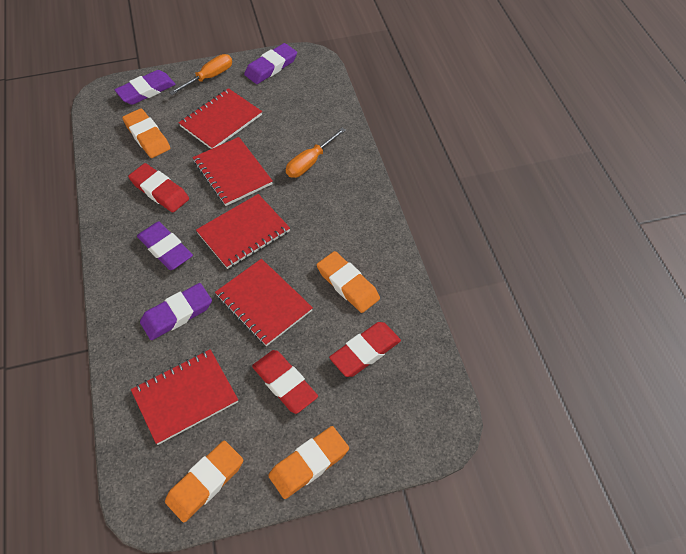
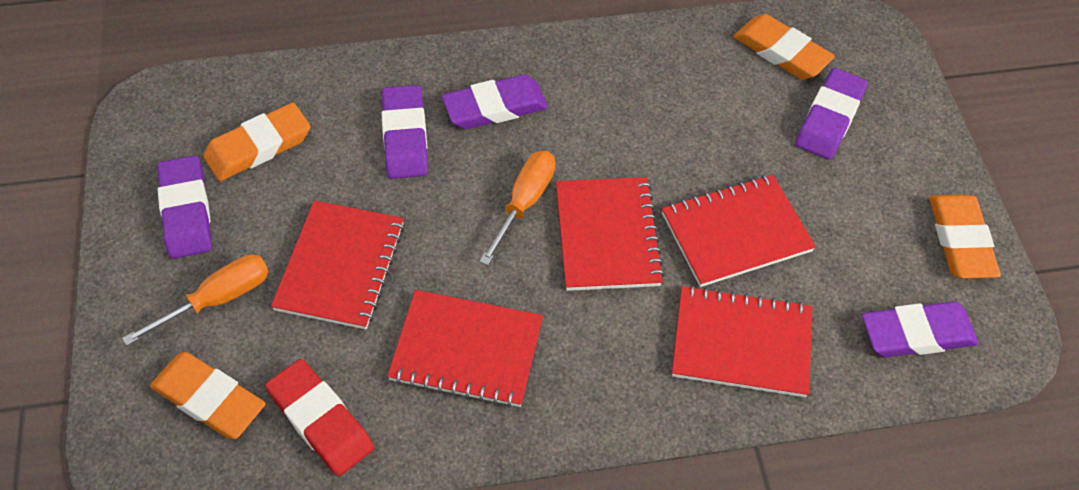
purple eraser: 4 -> 5
red eraser: 3 -> 1

